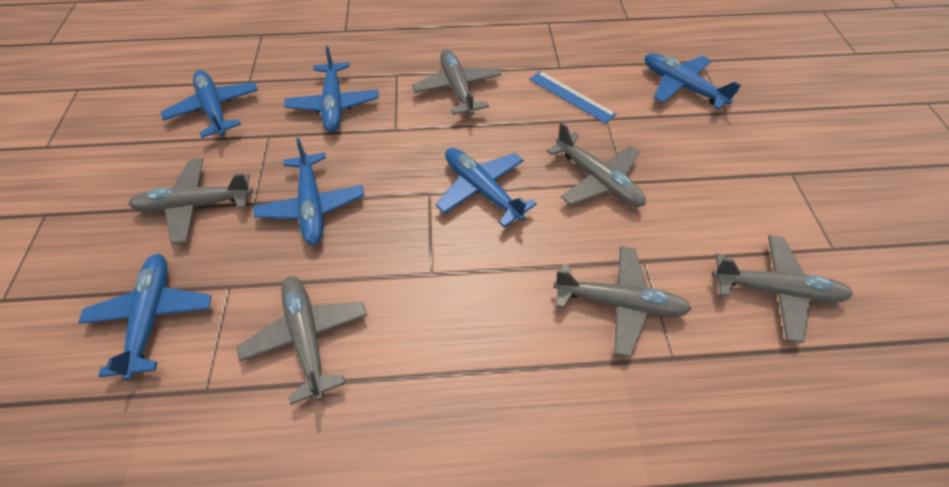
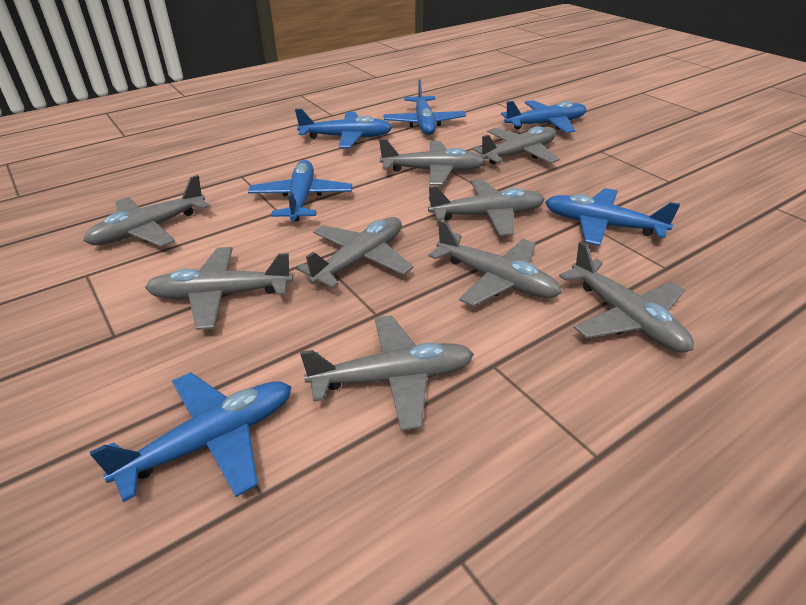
blue ruler: 1 -> 0
grey plane: 6 -> 9

